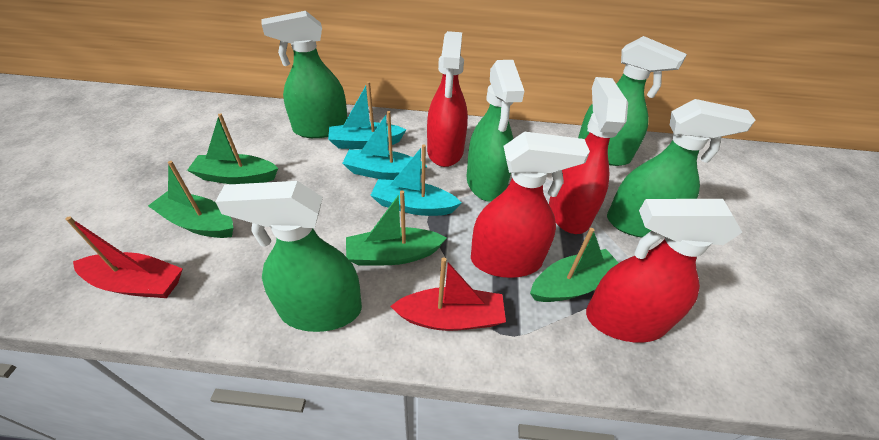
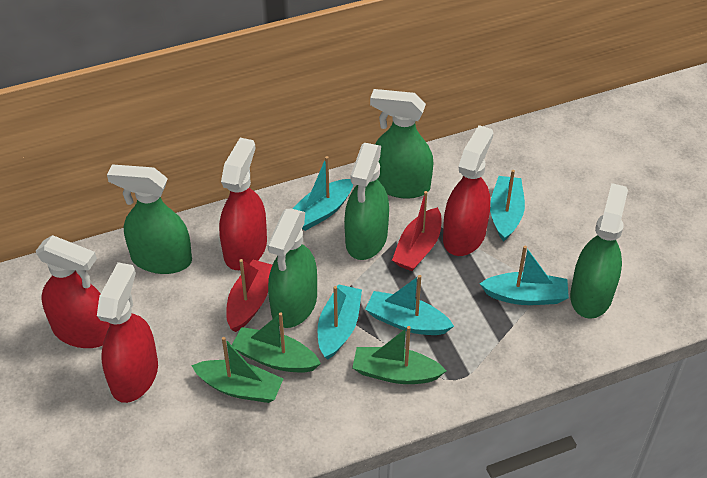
green boat: 4 -> 3
turquoise boat: 3 -> 5

